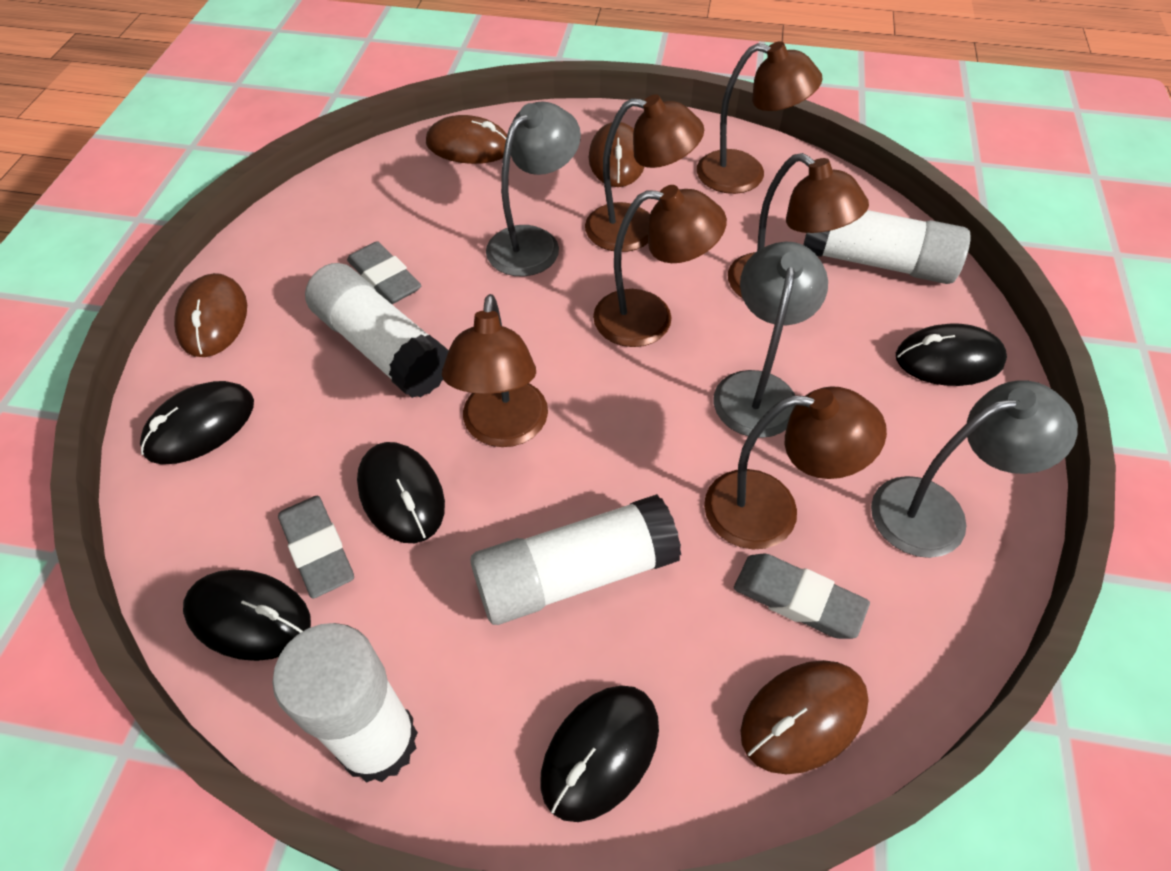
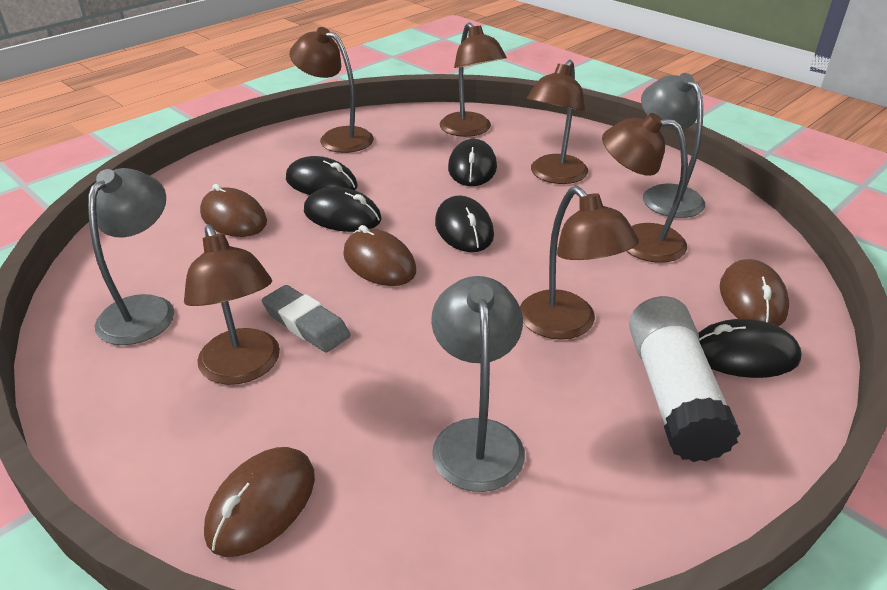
grey eraser: 3 -> 1
white glue stick: 4 -> 1

